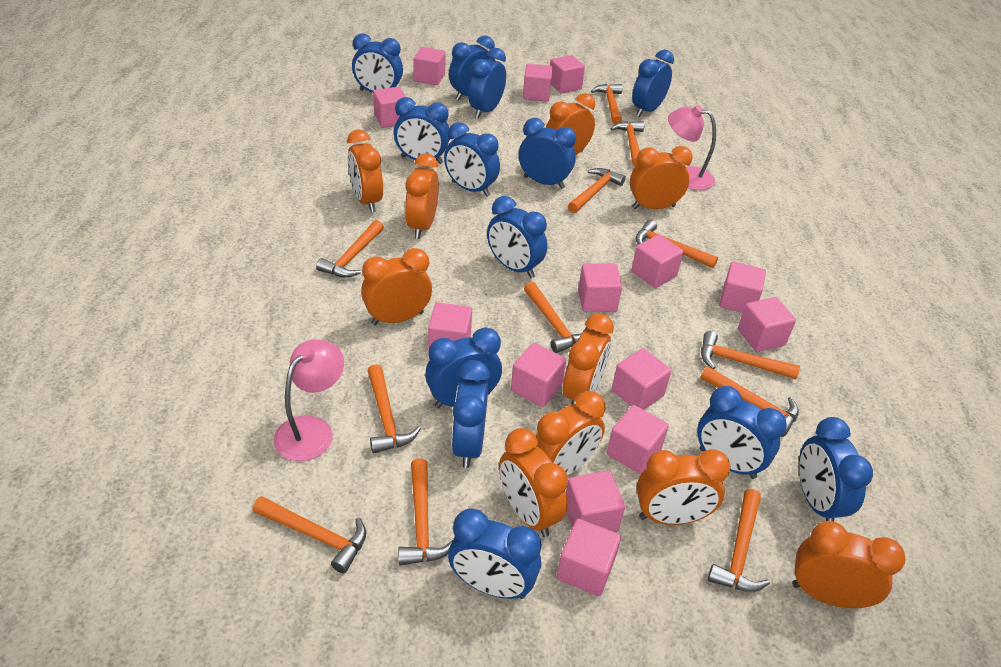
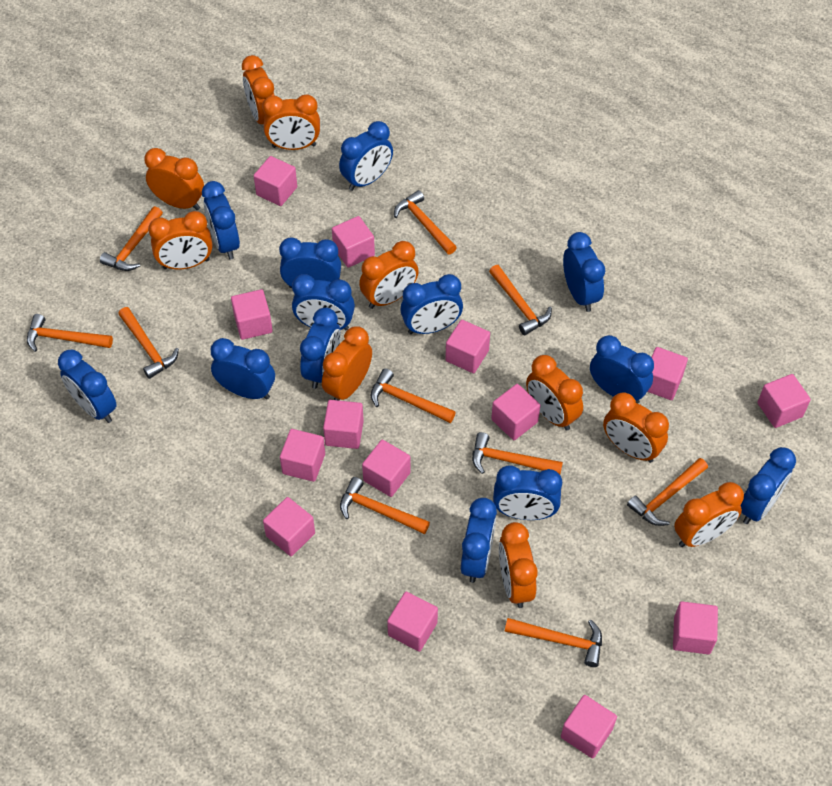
orange hammer: 12 -> 10
pink lamp: 2 -> 0

